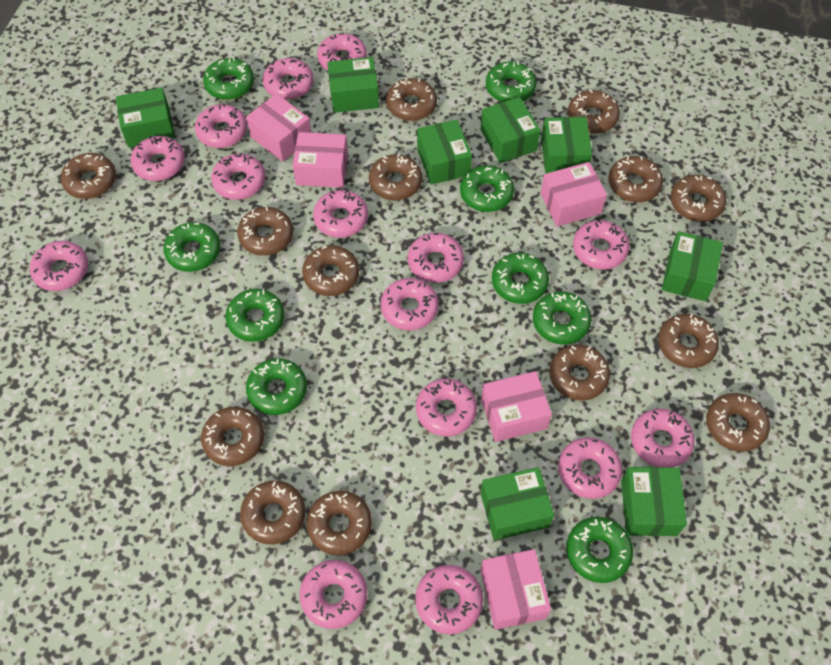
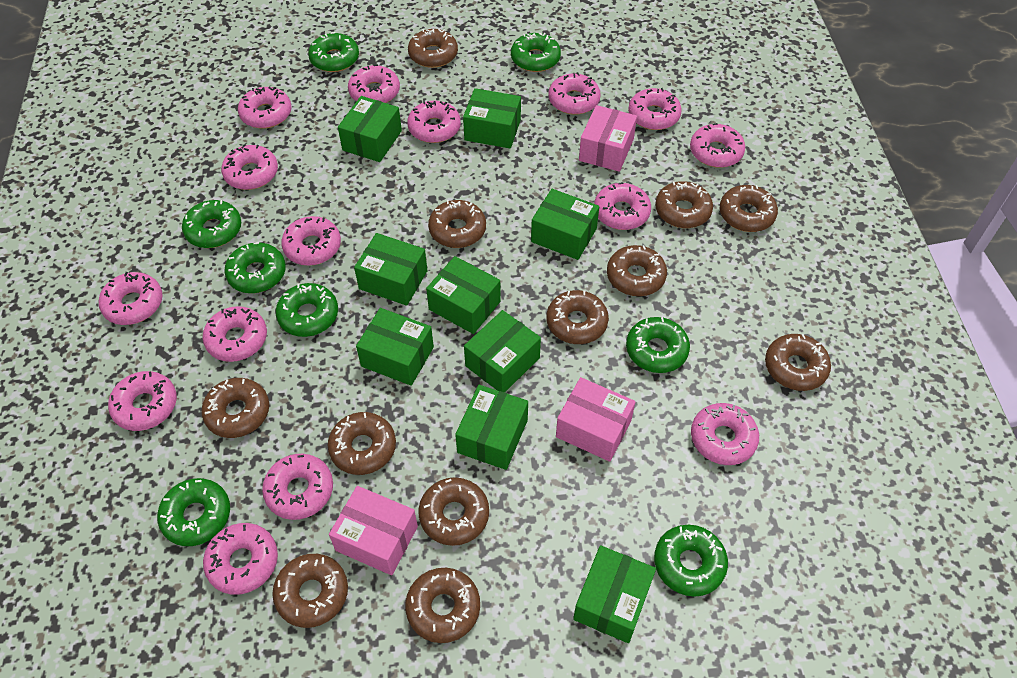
brown donut: 14 -> 12
green box: 8 -> 9
green donut: 9 -> 8
pink box: 5 -> 3

